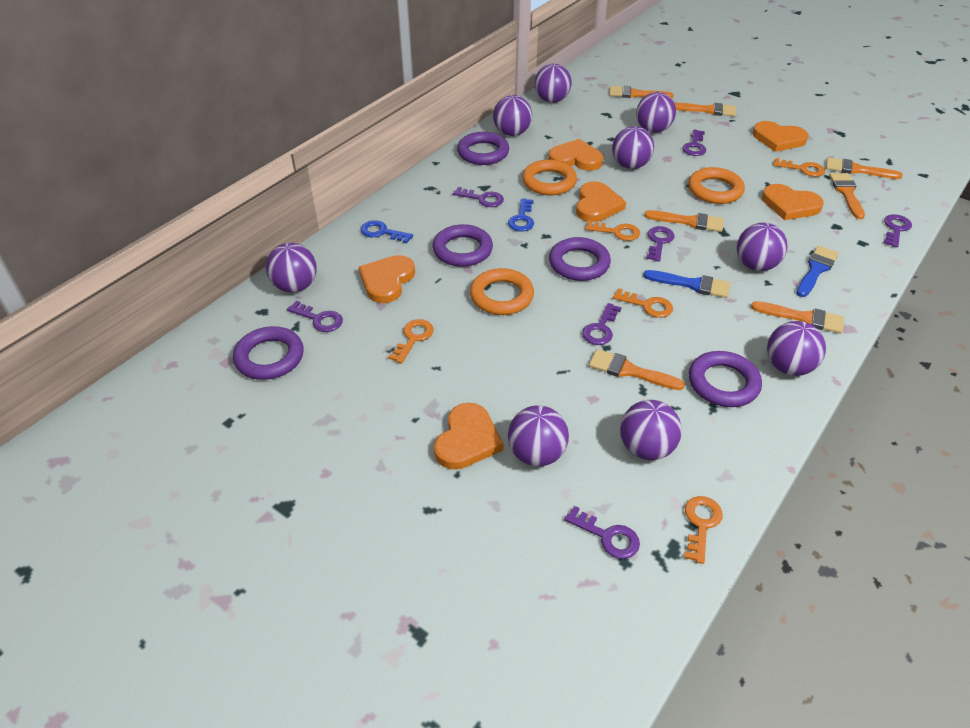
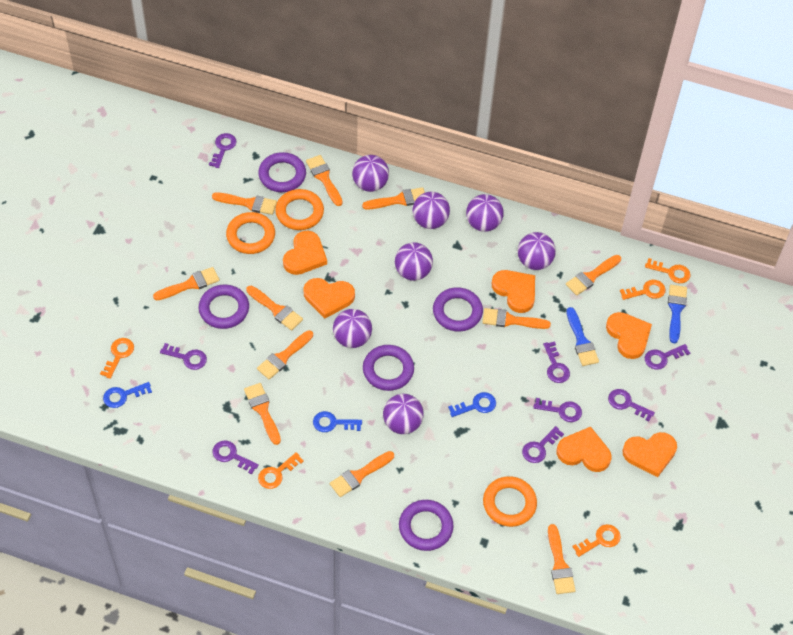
blue key: 2 -> 3
orange brush: 7 -> 11
purple ball: 9 -> 7
purple key: 7 -> 8

